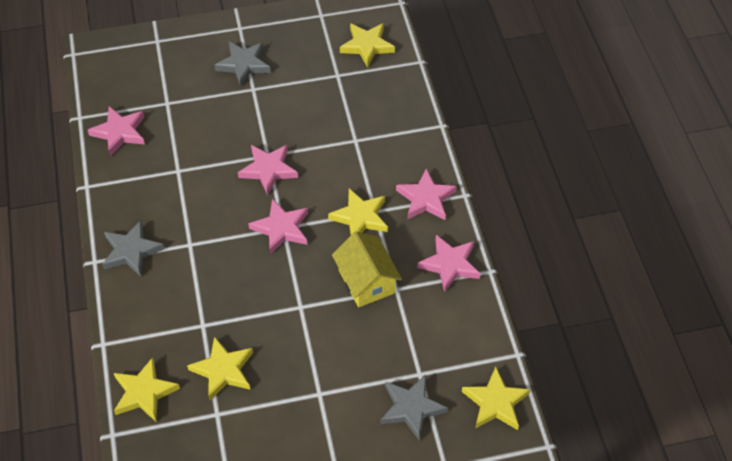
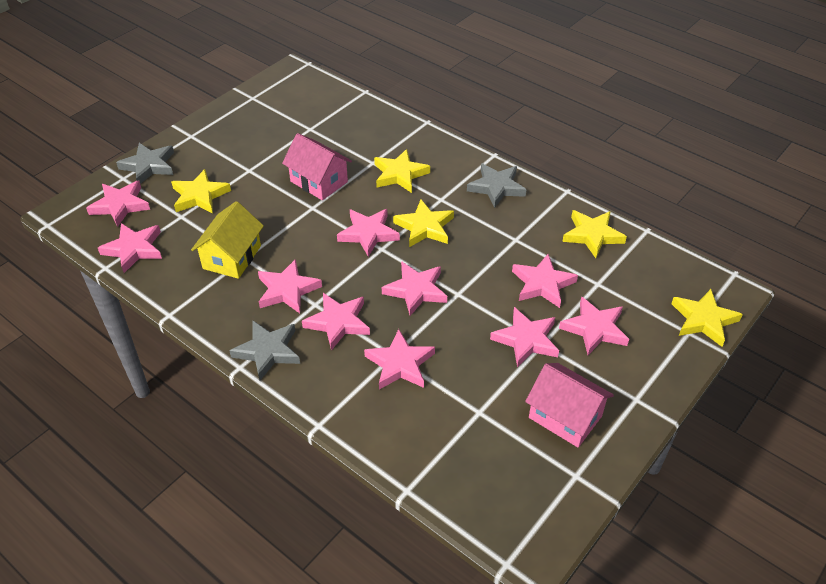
pink house: 0 -> 2
pink star: 5 -> 10

